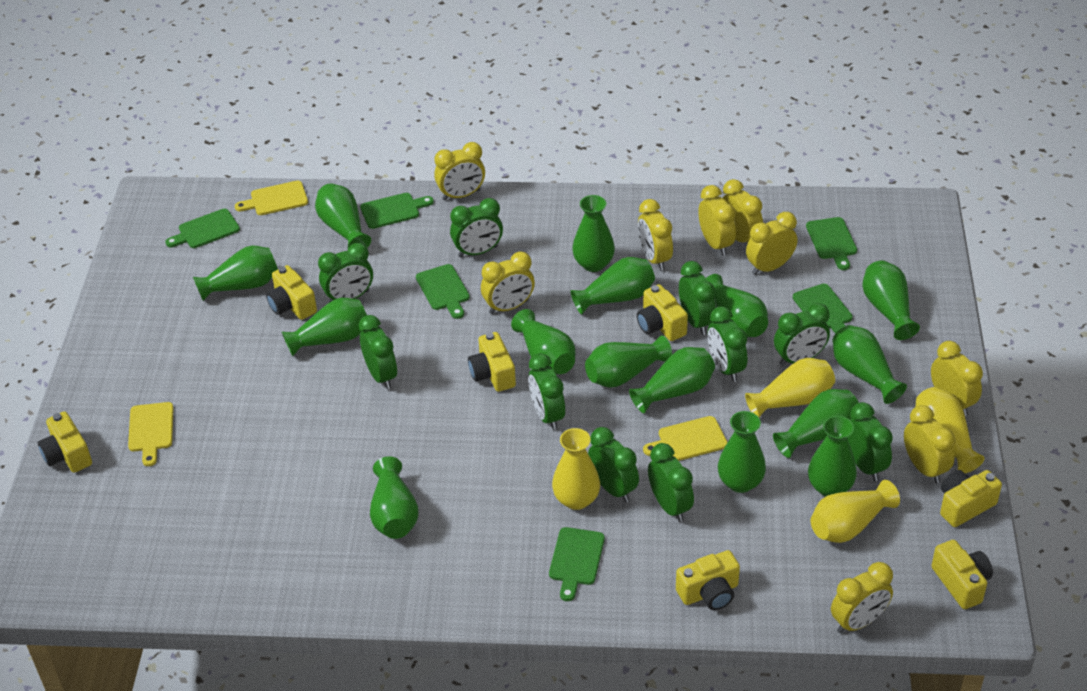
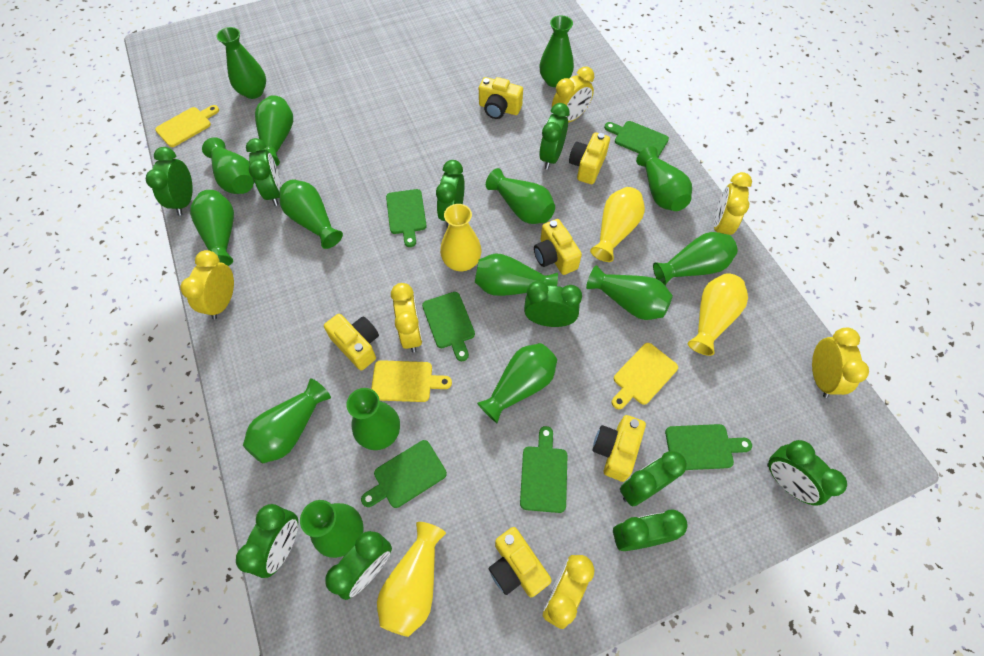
yellow camera: 7 -> 6
yellow clock: 9 -> 6

